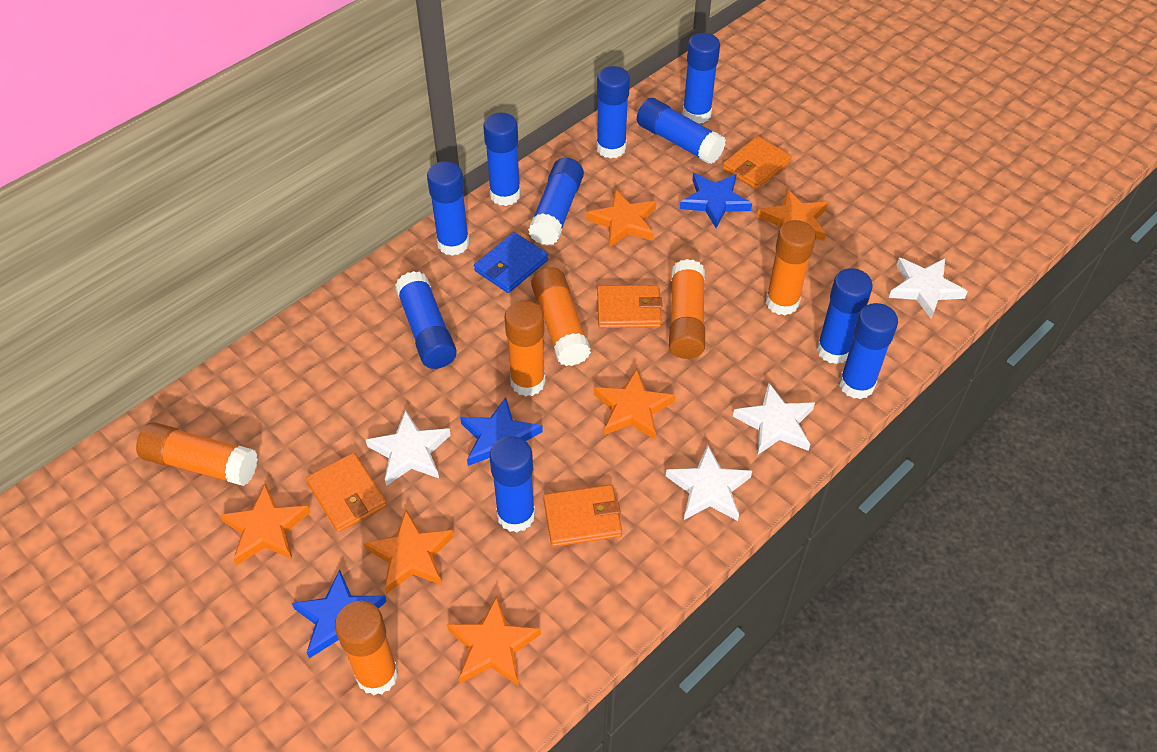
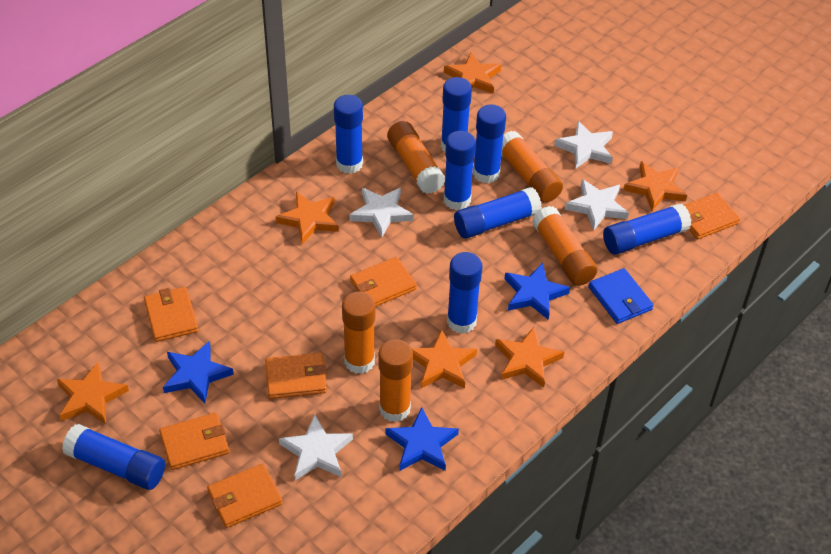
blue glue stick: 10 -> 8
orange glue stick: 6 -> 5
orange wallet: 4 -> 6

